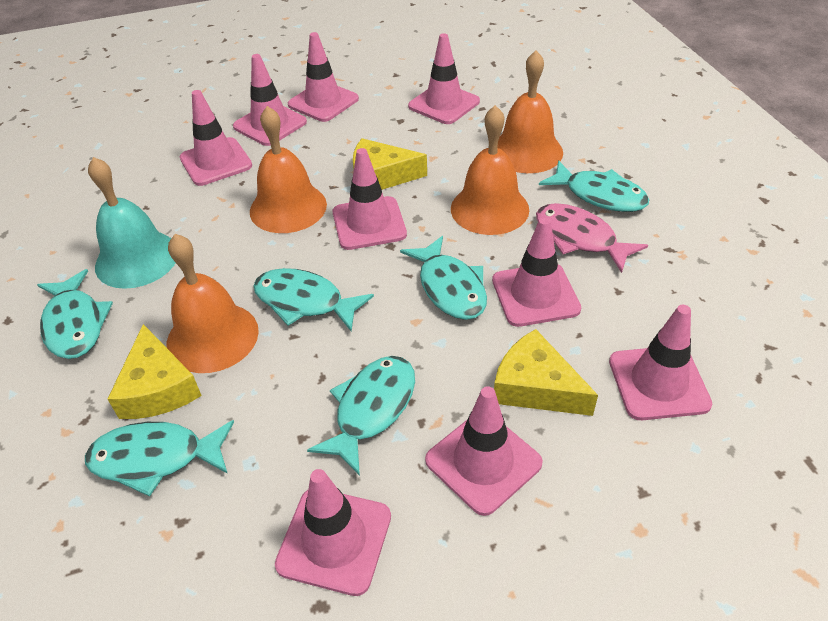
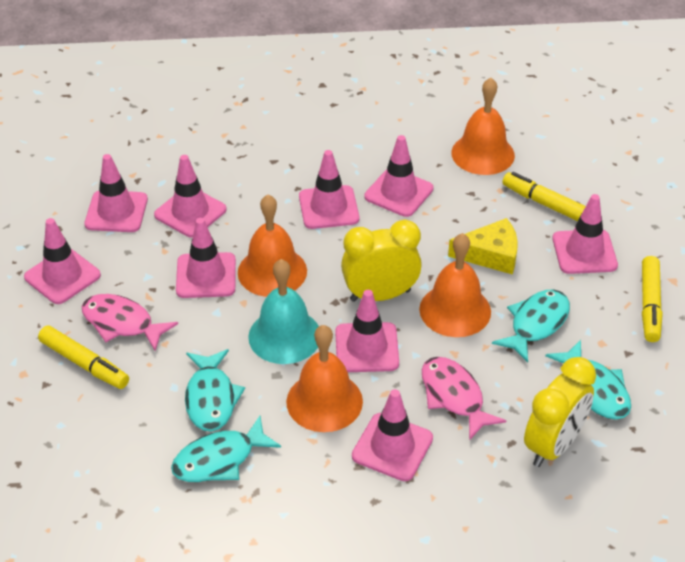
pink fish: 1 -> 2
turquoise fish: 6 -> 4
yellow cheese: 3 -> 1
yellow clock: 0 -> 2
yellow marker: 0 -> 3

